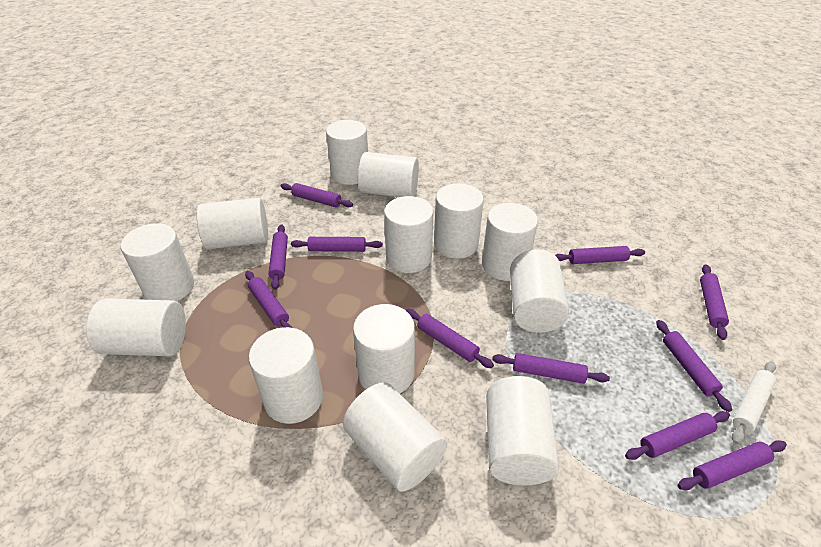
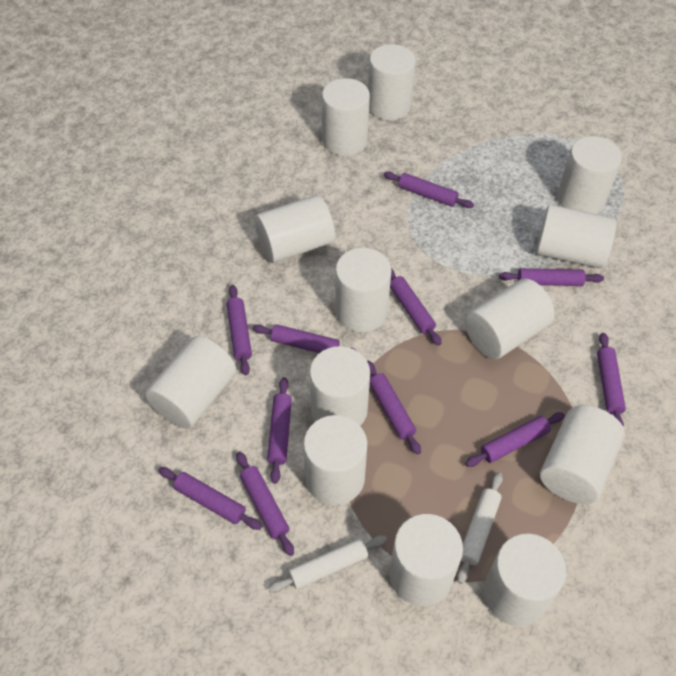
white rolling pin: 1 -> 2

